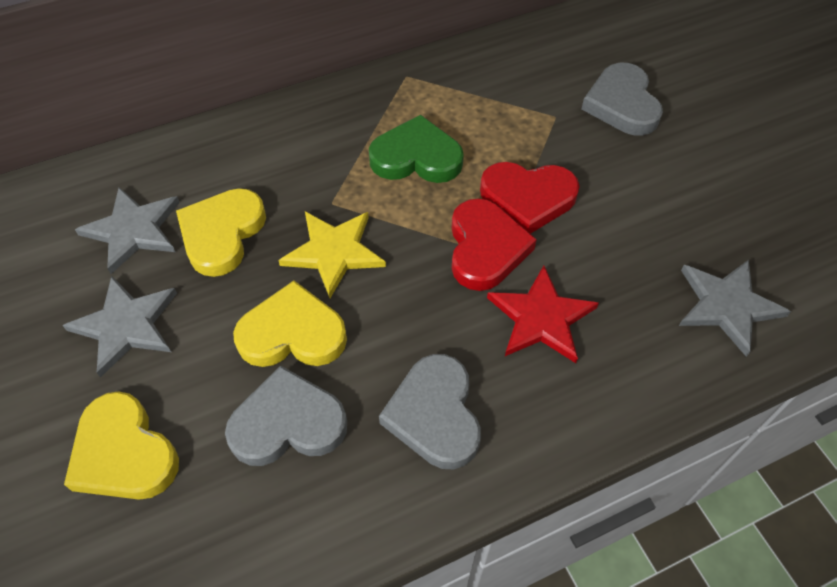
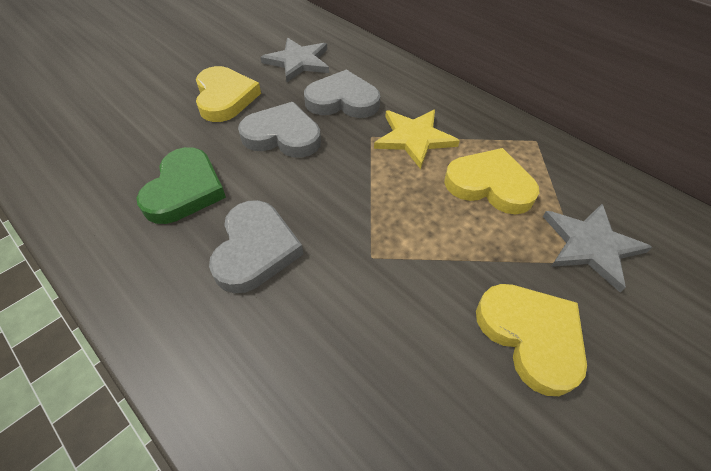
grey star: 3 -> 2
red heart: 2 -> 0
red star: 1 -> 0

